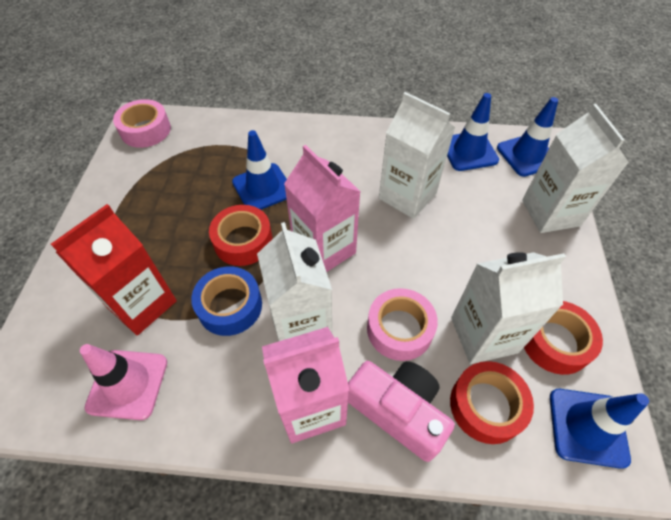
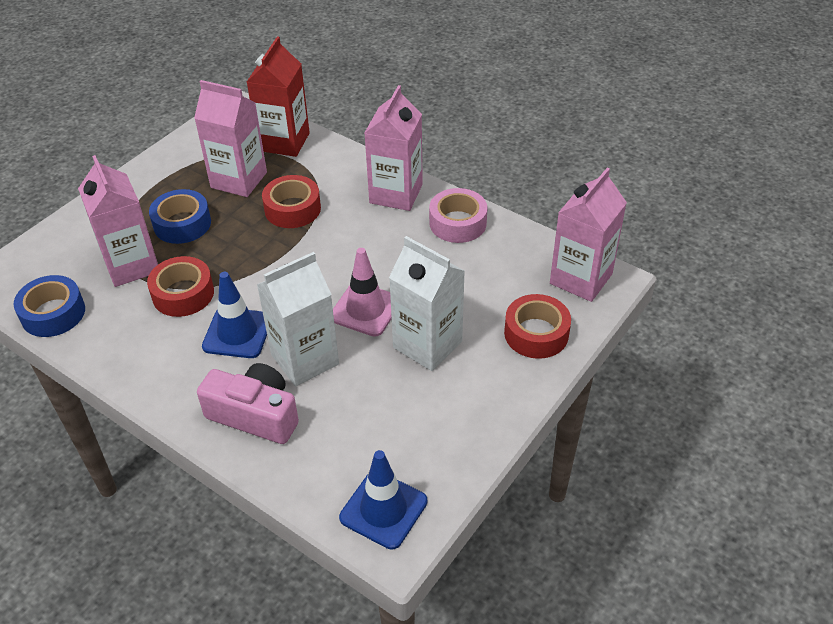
blue tape: 1 -> 2
blue traffic cone: 4 -> 2
pink carton: 2 -> 4
pink tape: 2 -> 1
white carton: 4 -> 2

